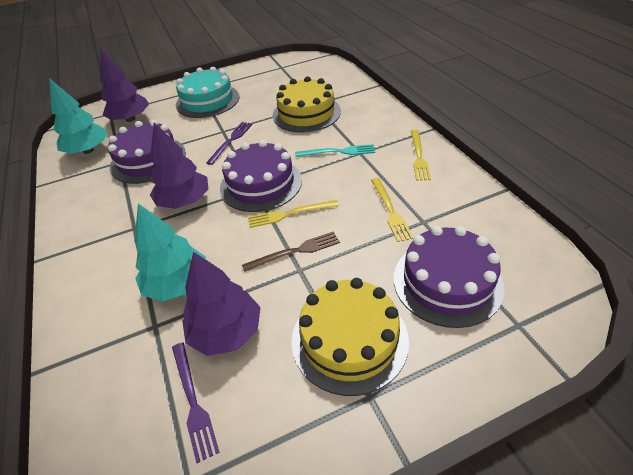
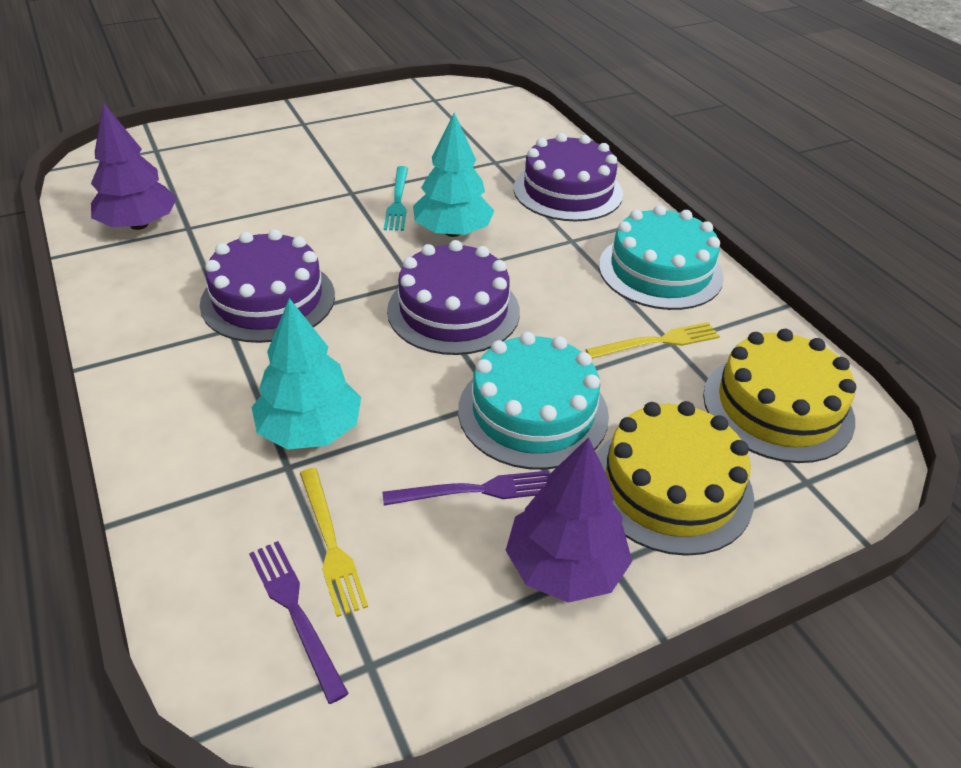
brown fork: 1 -> 0
purple tree: 3 -> 2
turquoise cake: 1 -> 2
yellow fork: 3 -> 2

